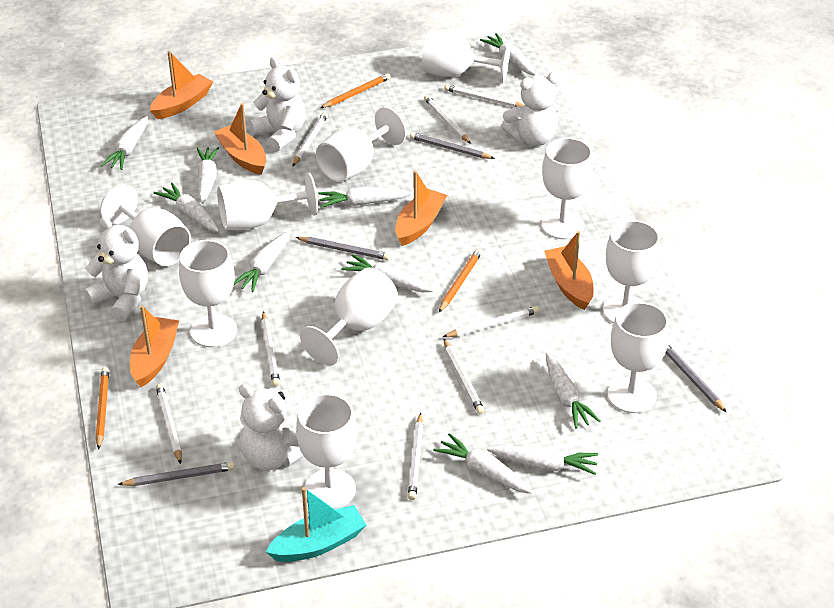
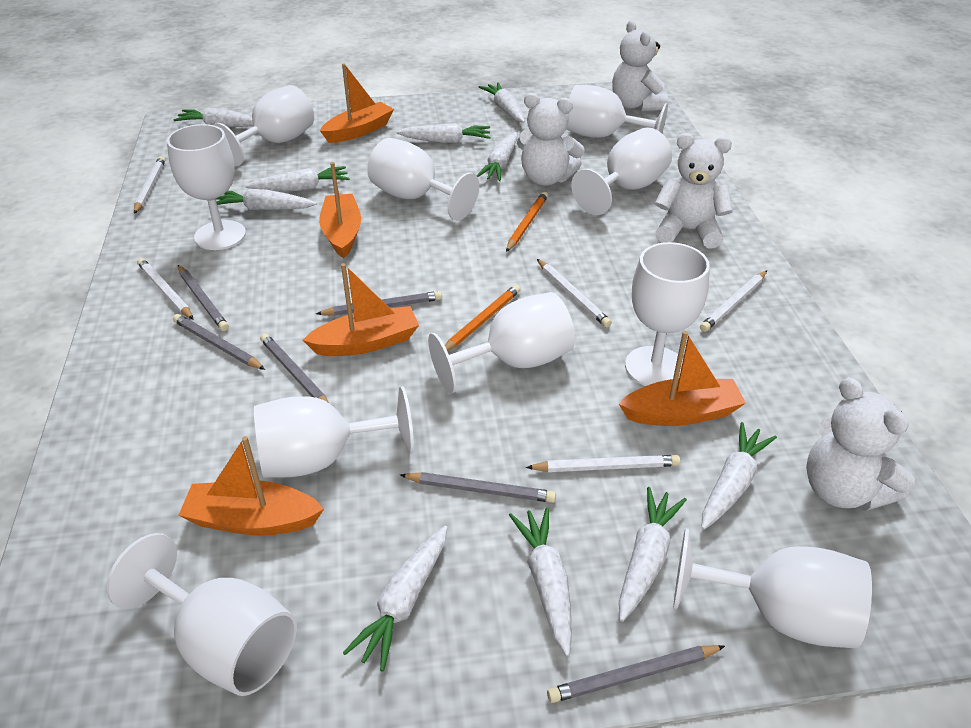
grey pencil: 4 -> 6
orange pencil: 3 -> 2
turquoise boat: 1 -> 0
white pencil: 8 -> 5

